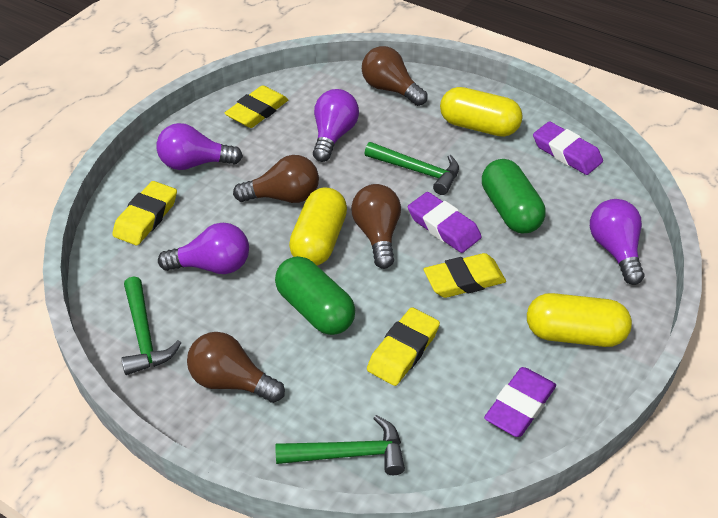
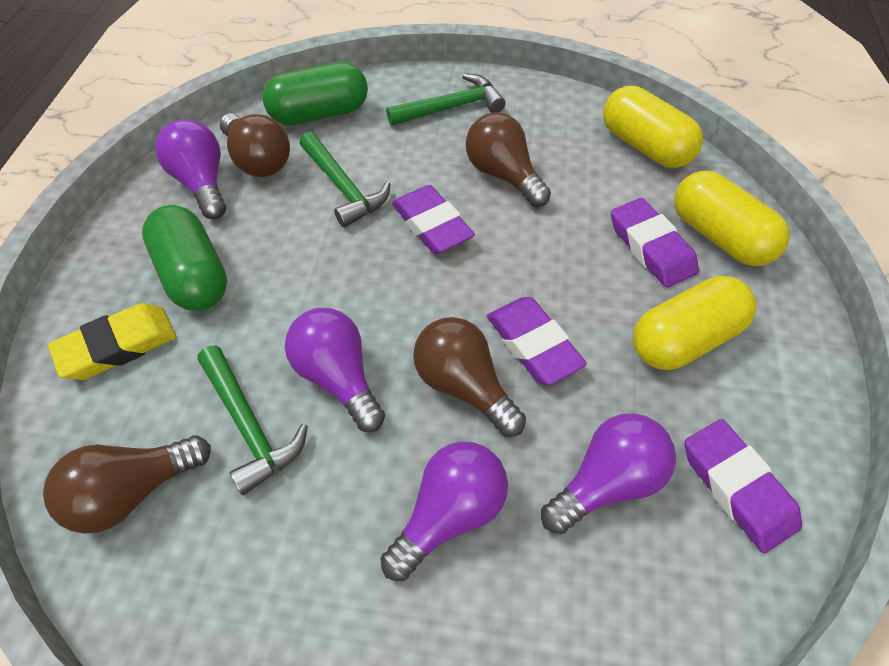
purple eraser: 3 -> 4
yellow eraser: 4 -> 1

